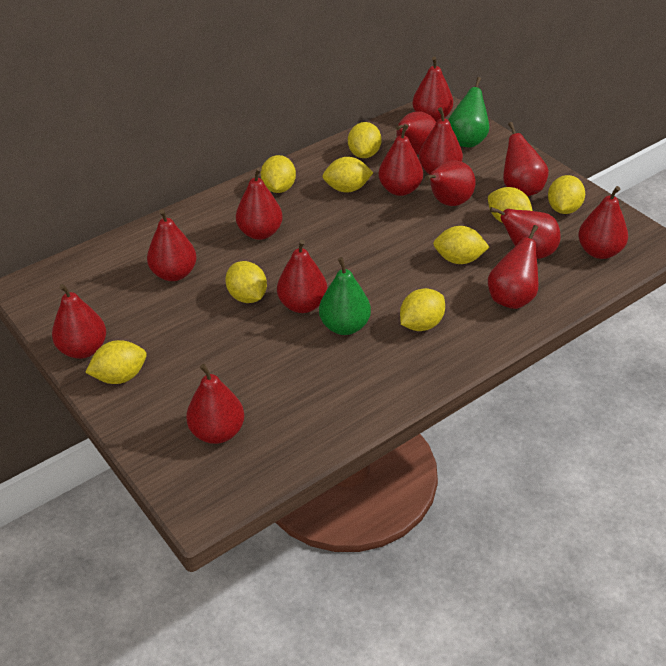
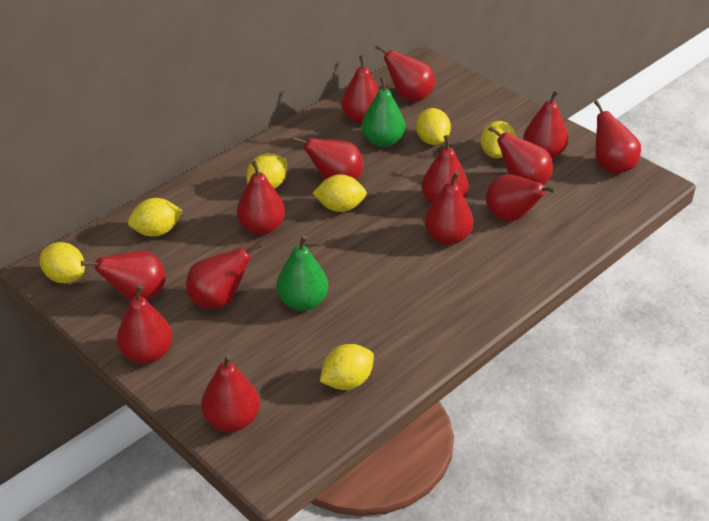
yellow lemon: 9 -> 7

